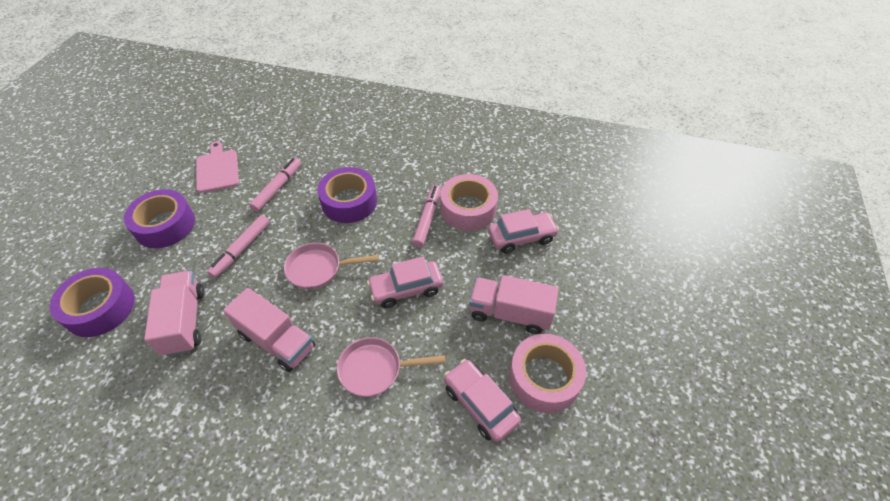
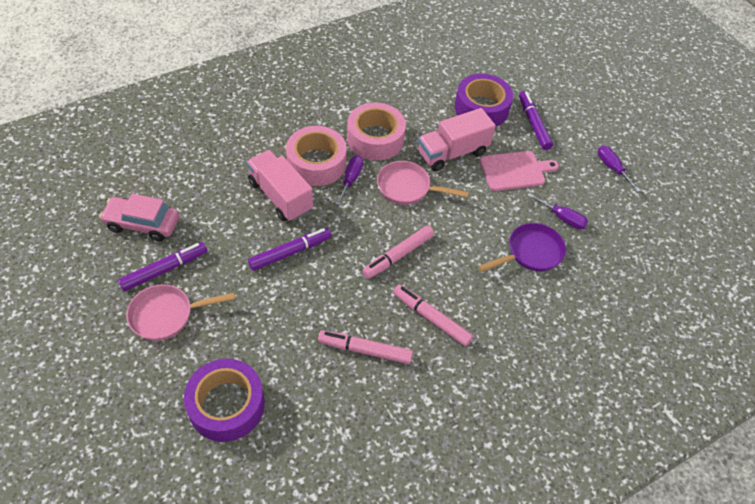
pink car: 3 -> 1
pink truck: 3 -> 2
purple marker: 0 -> 3
purple pan: 0 -> 1
purple screwdriver: 0 -> 3
purple tape: 3 -> 2

